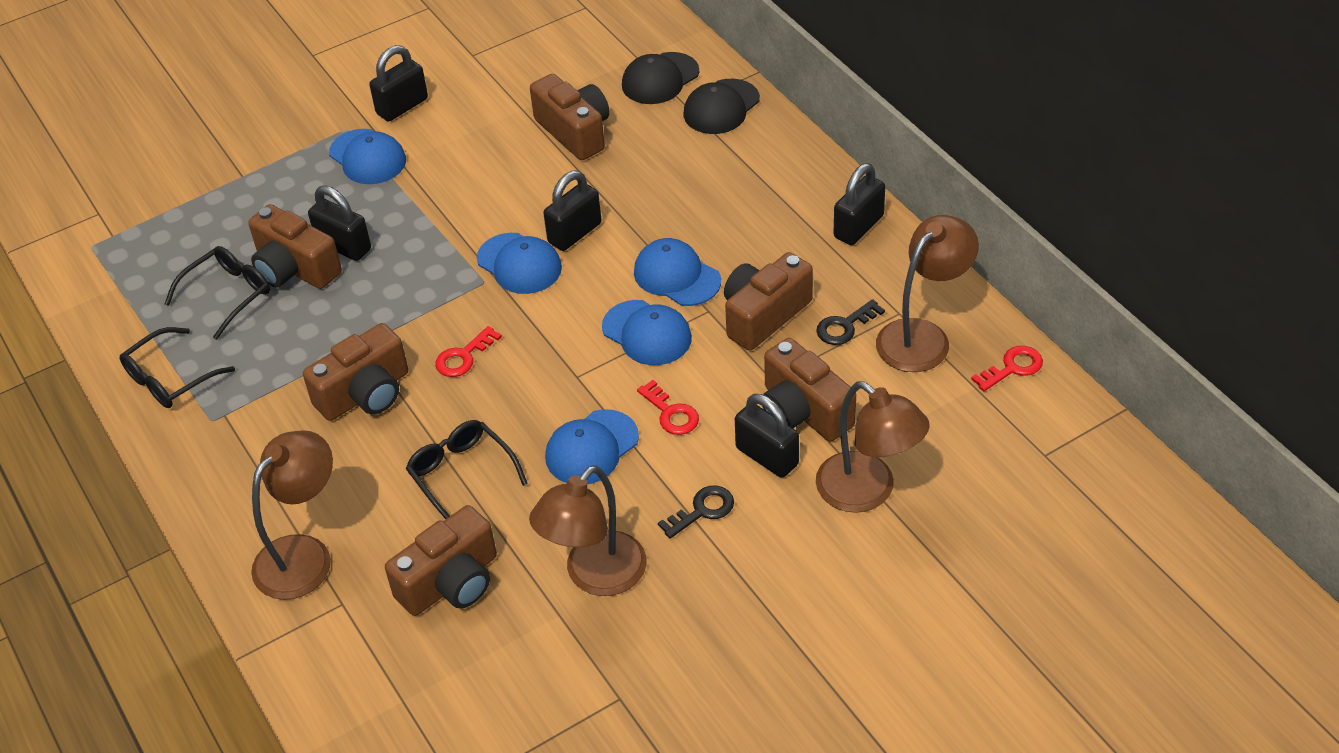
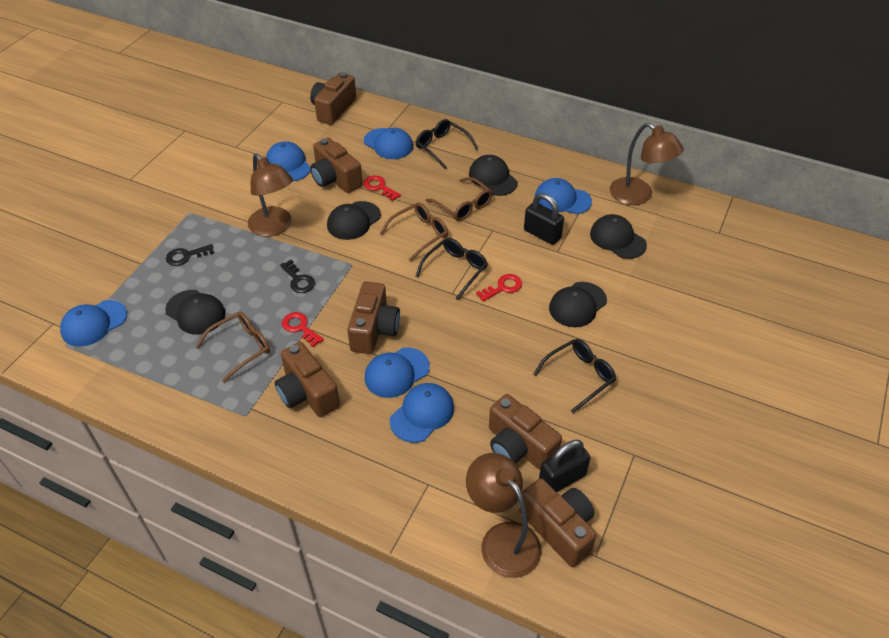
black cap: 2 -> 5
black padlock: 5 -> 2
blue cap: 5 -> 6
brown glasses: 0 -> 3
brown lamp: 4 -> 3

